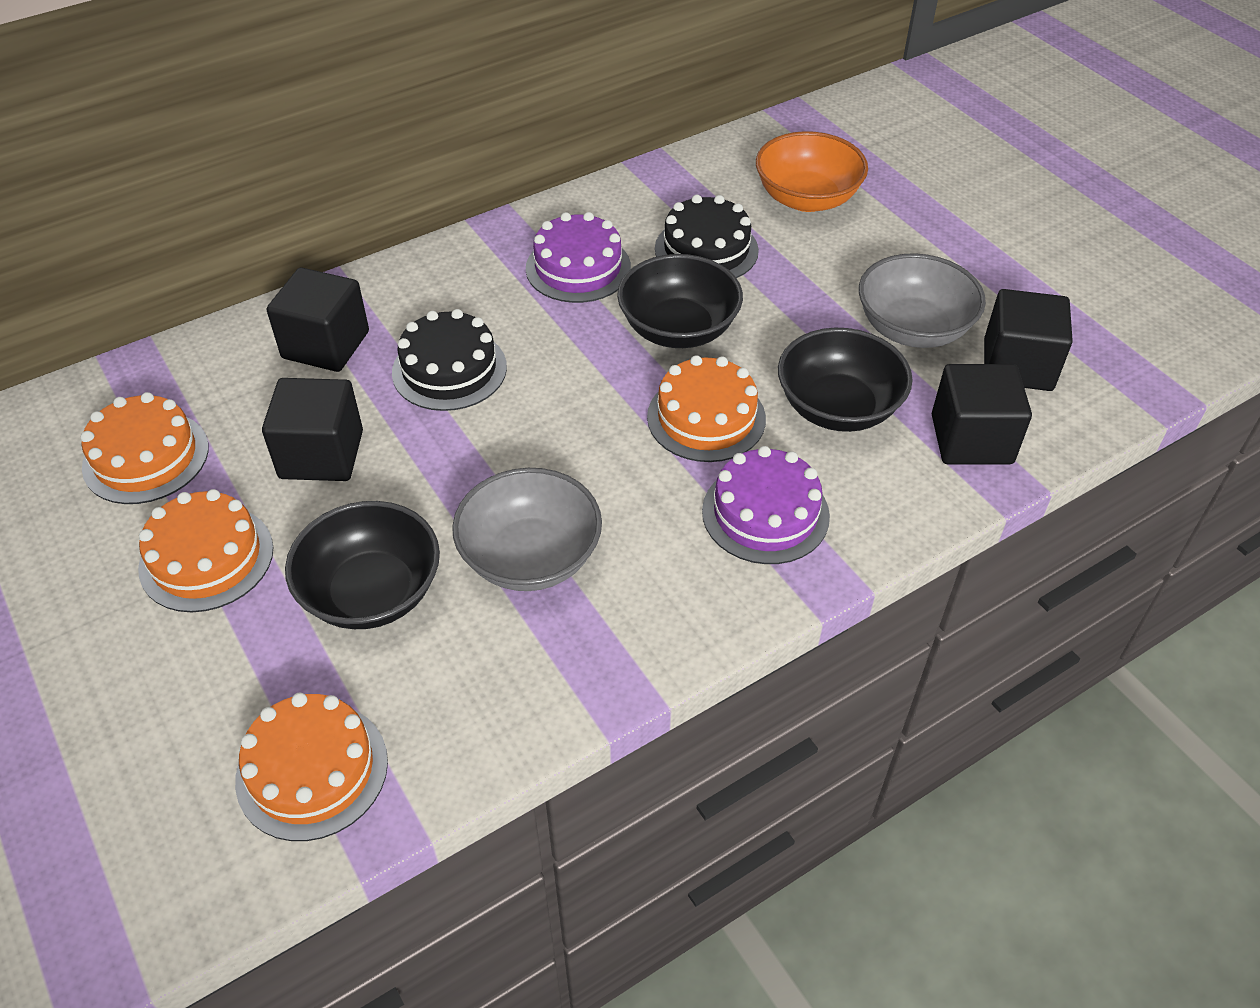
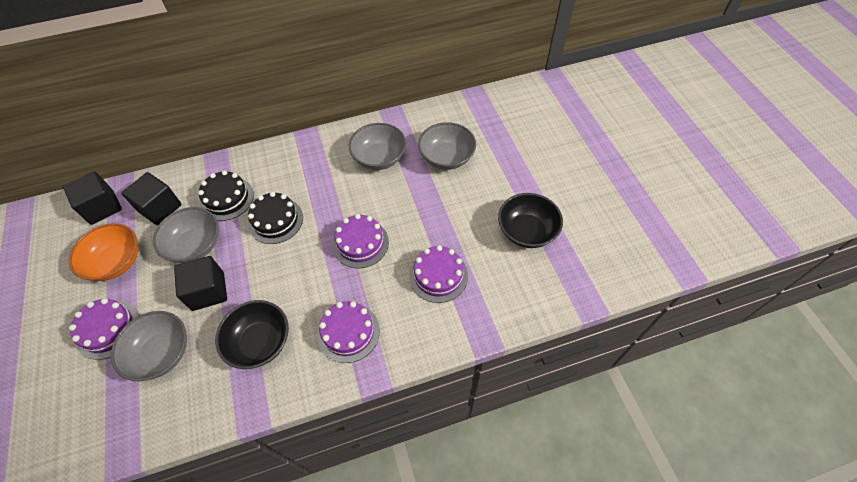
black bowl: 3 -> 2
black cube: 4 -> 3
grey bowl: 2 -> 4
orange cake: 4 -> 0
purple cake: 2 -> 4

